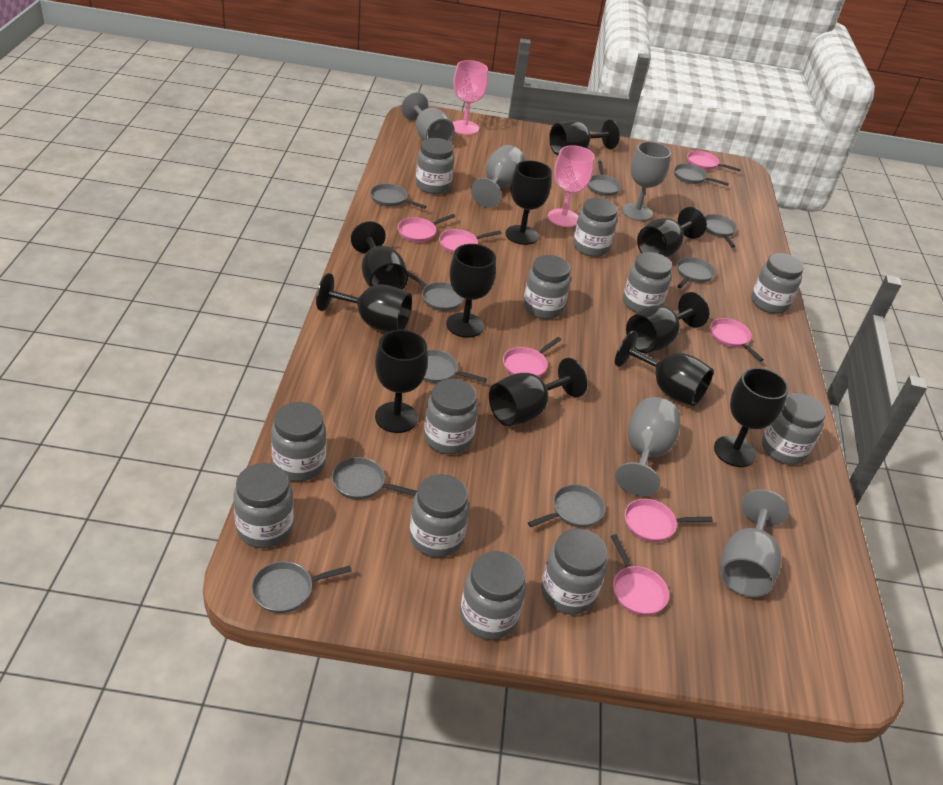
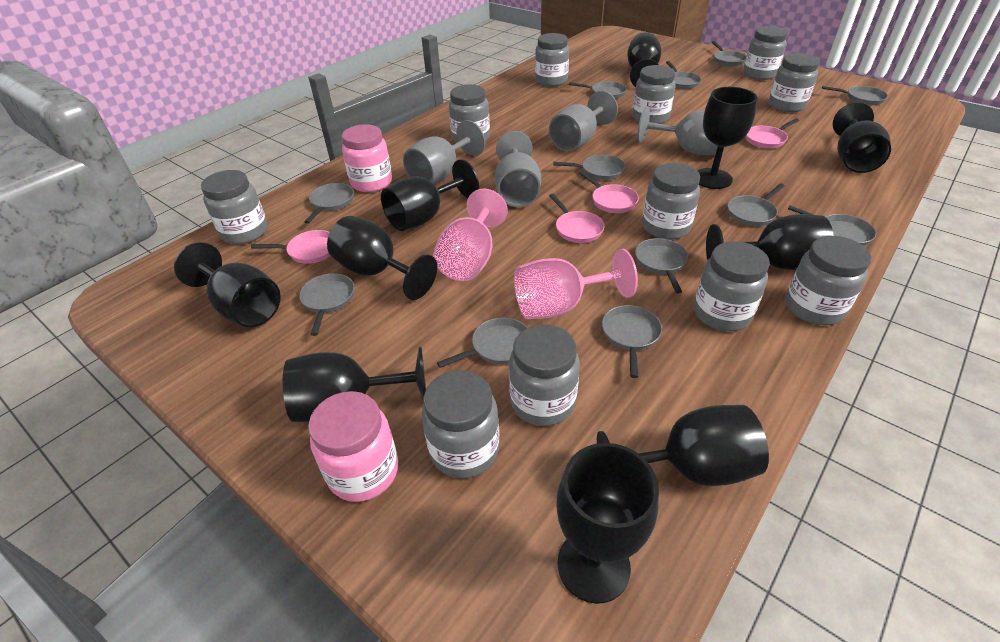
black goblet: 11 -> 10
grey goblet: 5 -> 4
grey jar: 12 -> 11
grey pan: 10 -> 12
pink jar: 0 -> 2
pink pan: 7 -> 4

